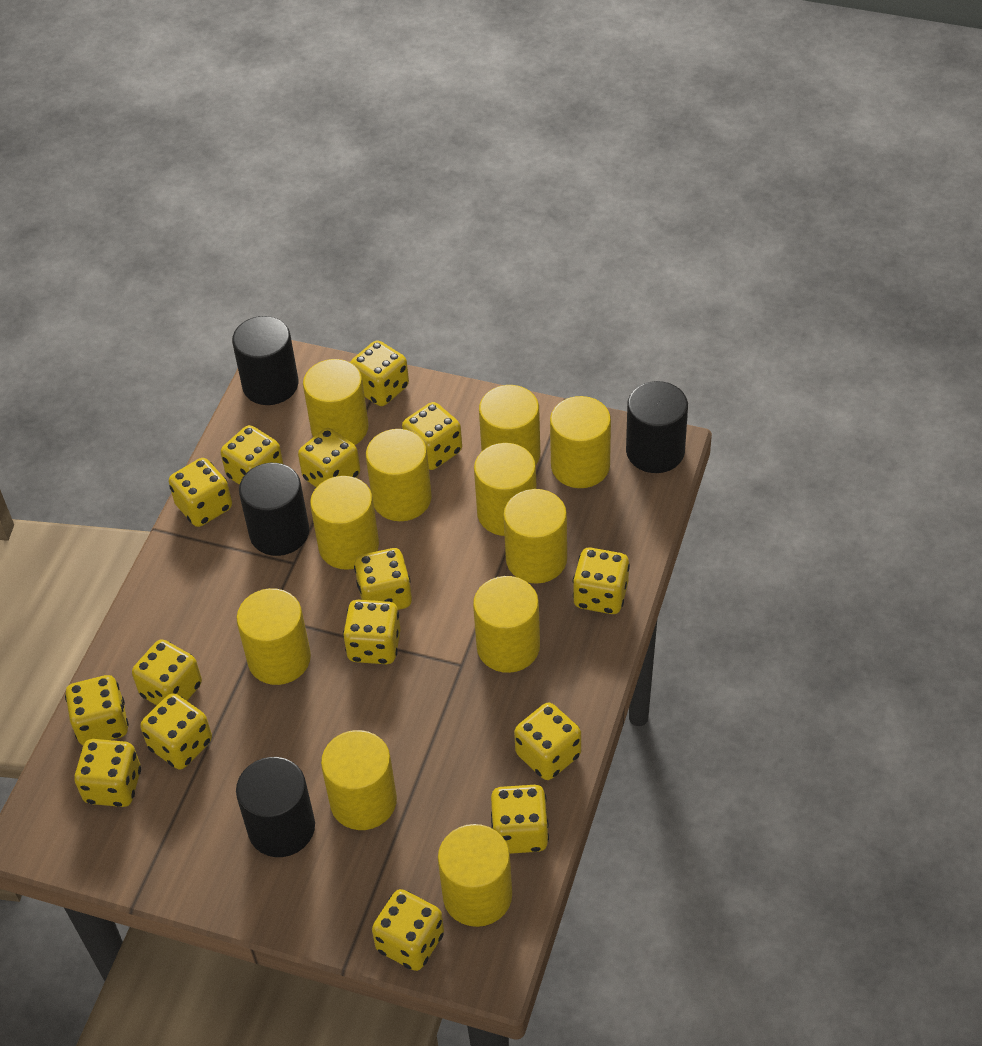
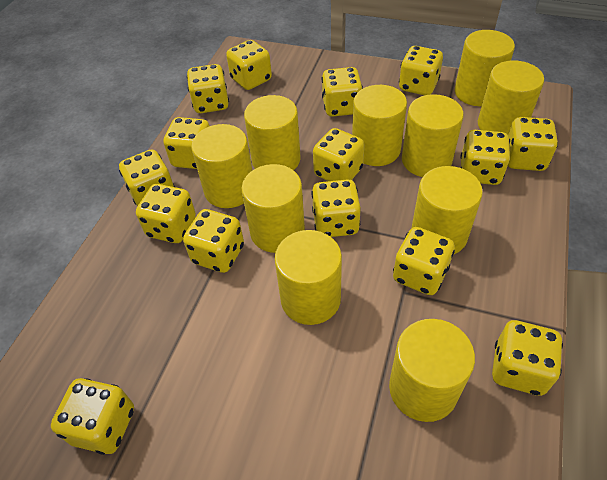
black cylinder: 4 -> 0
yellow cylinder: 11 -> 10

